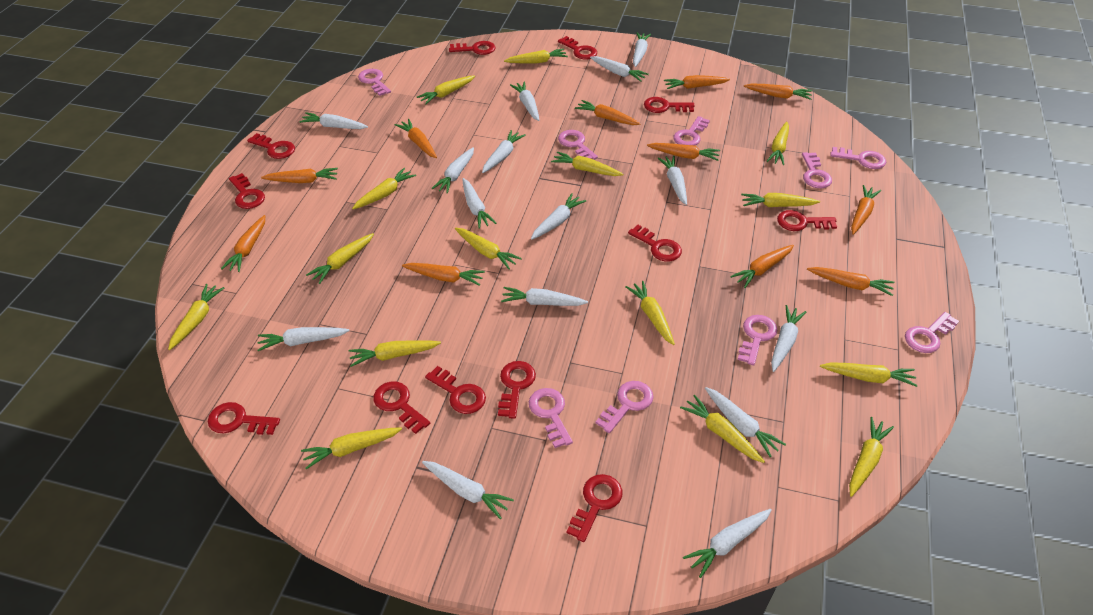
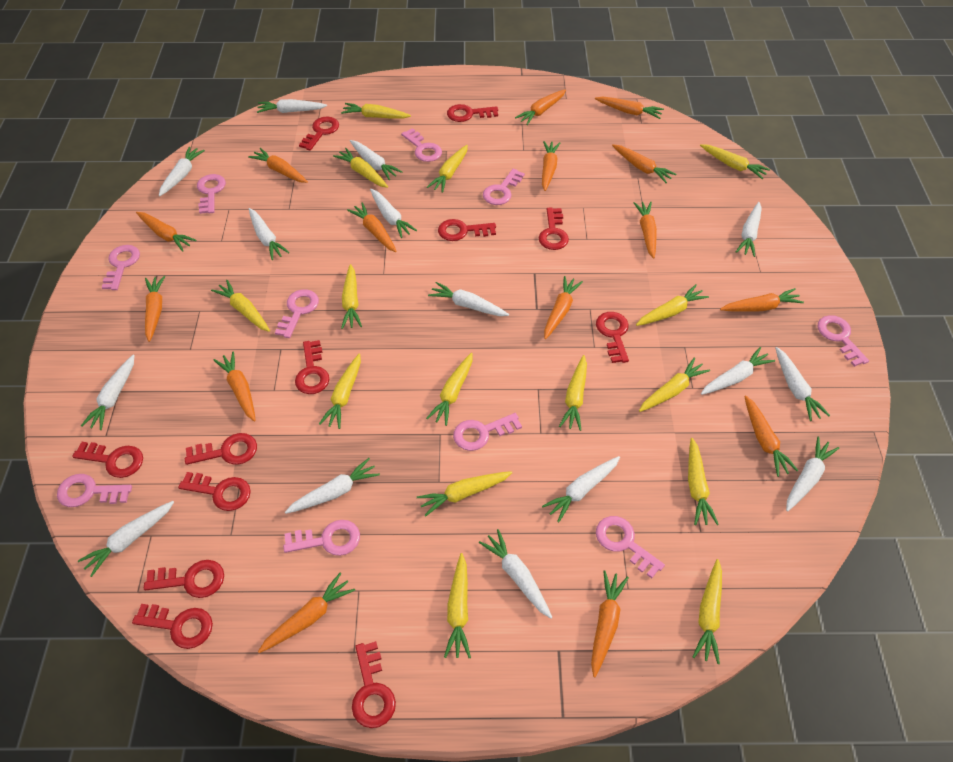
orange carrot: 11 -> 15
pink key: 9 -> 10

